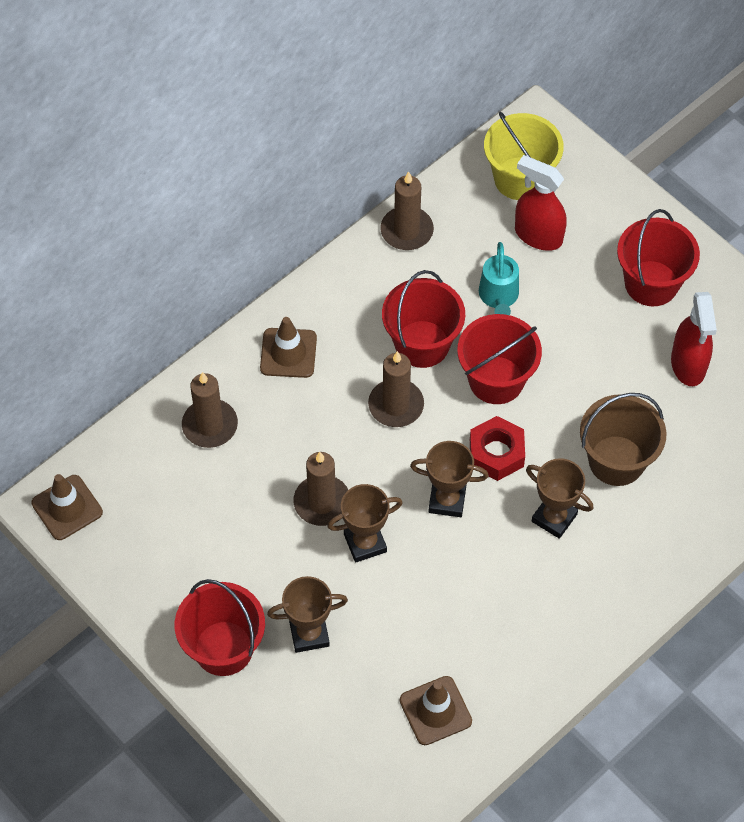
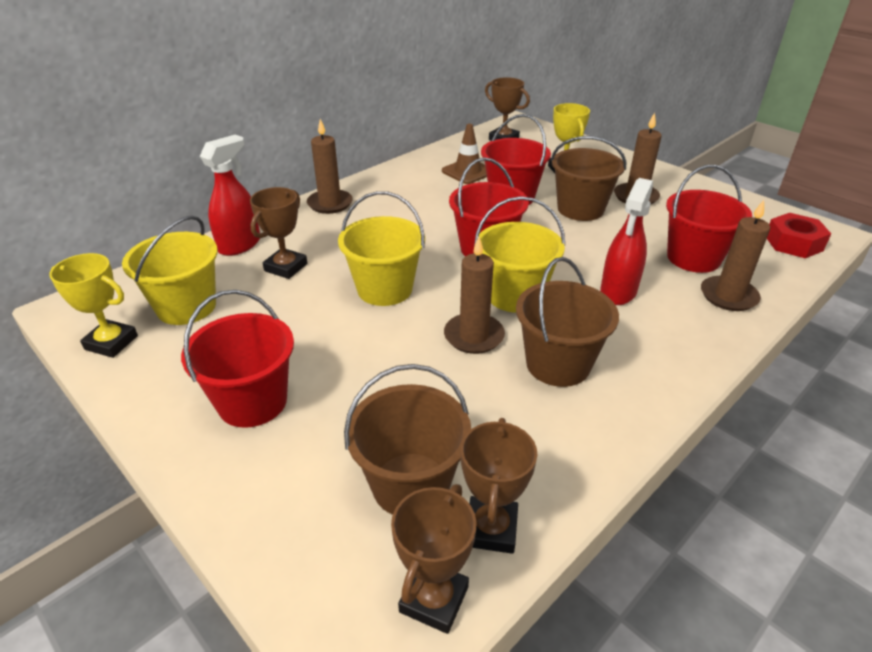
brown bucket: 1 -> 3
brown traffic cone: 3 -> 1
turquoise watering can: 1 -> 0
yellow bucket: 1 -> 3
yellow trophy: 0 -> 2

